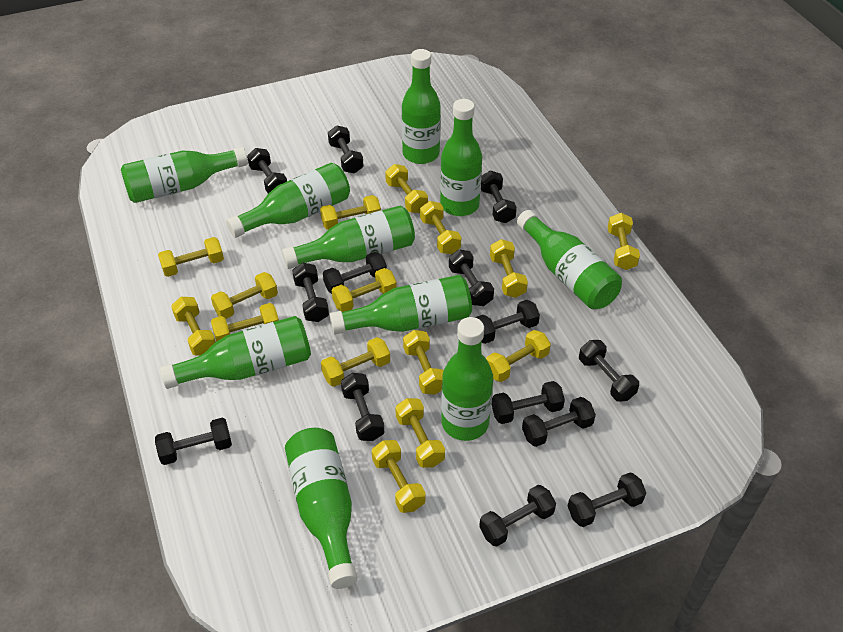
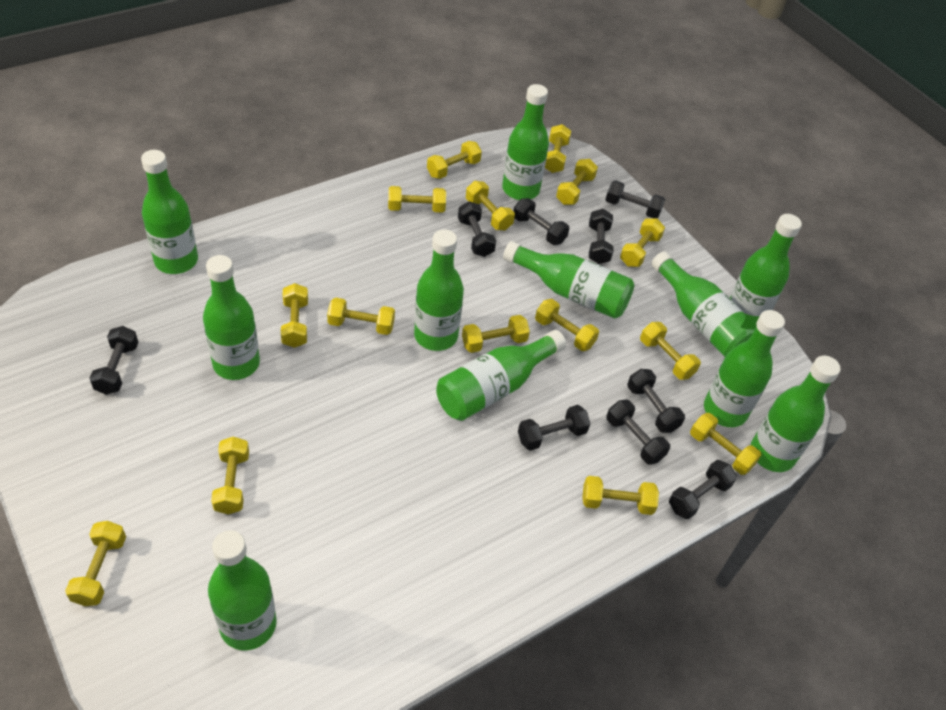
black dumbbell: 14 -> 9
green bottle: 10 -> 11

